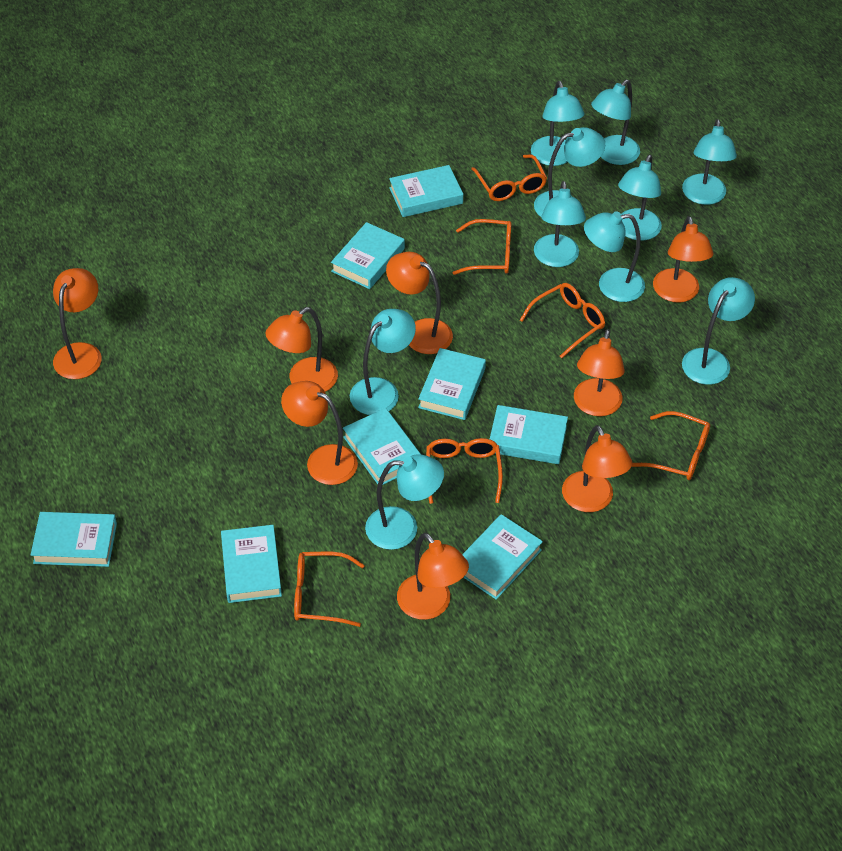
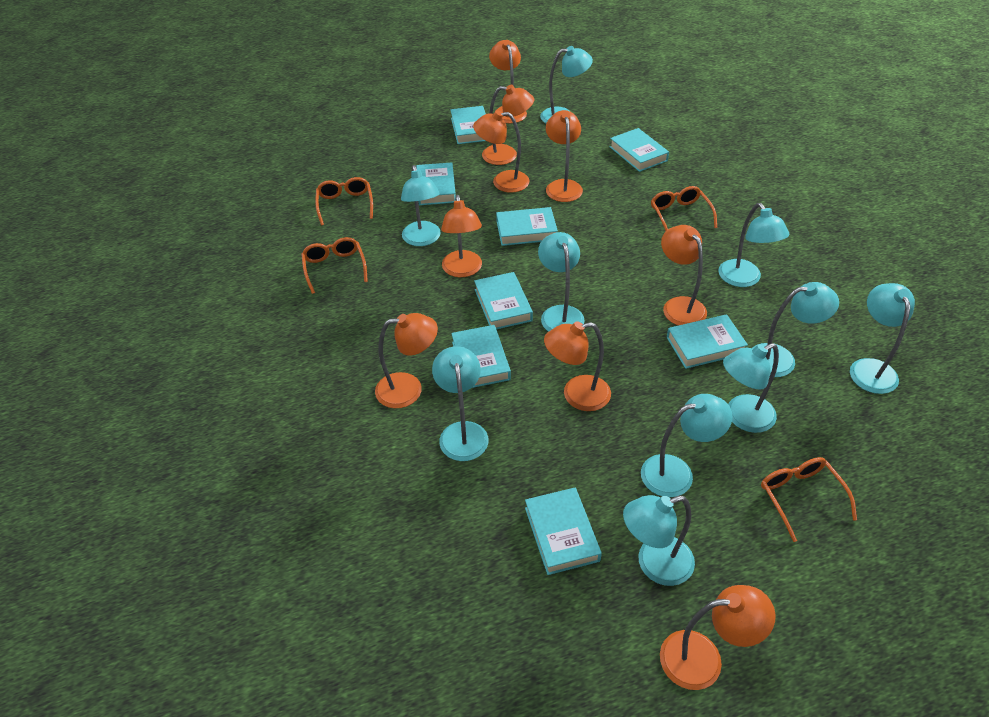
orange glasses: 6 -> 4
orange lamp: 8 -> 9

